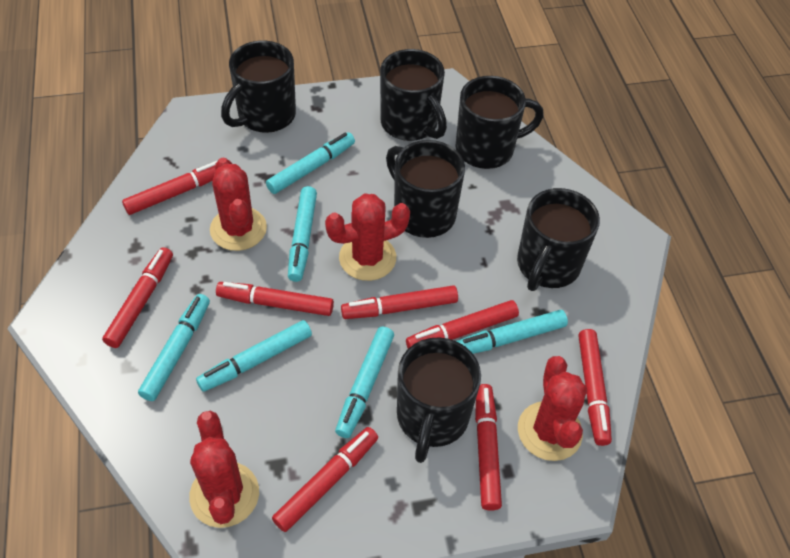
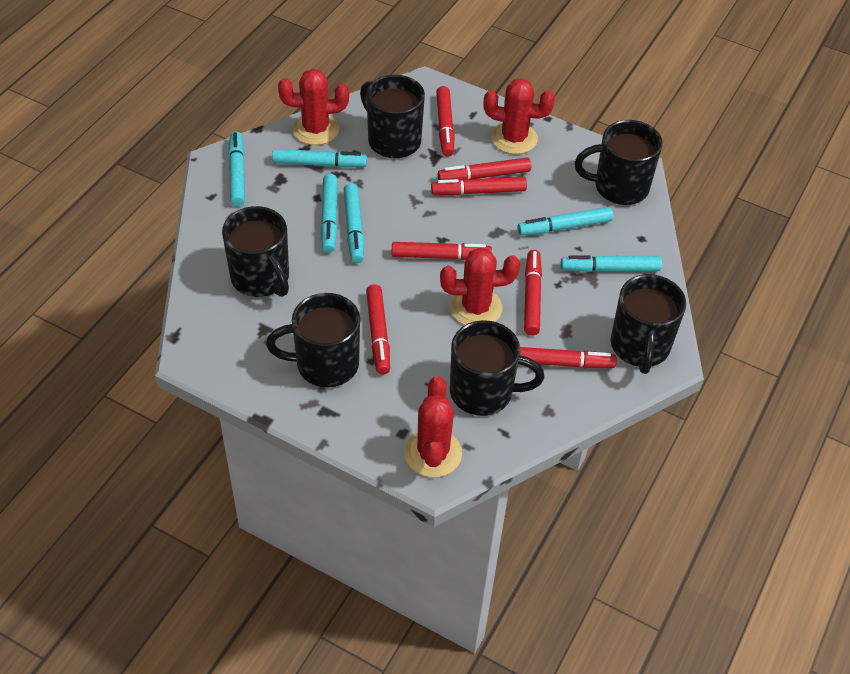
red marker: 8 -> 7

